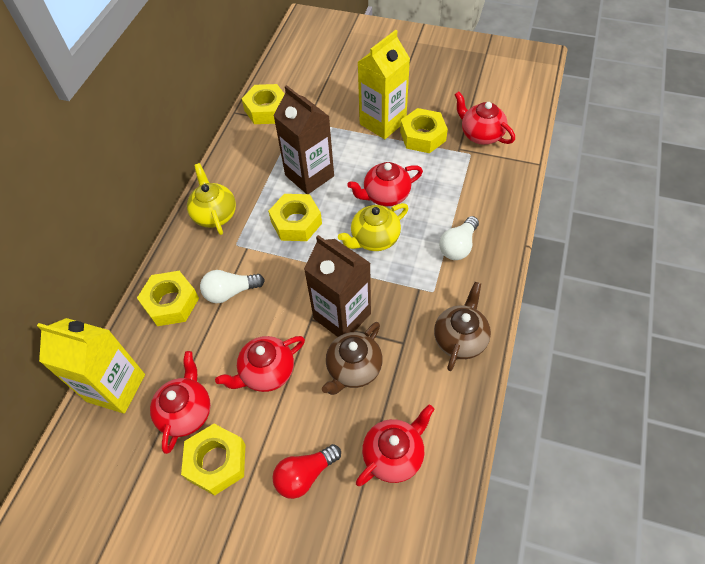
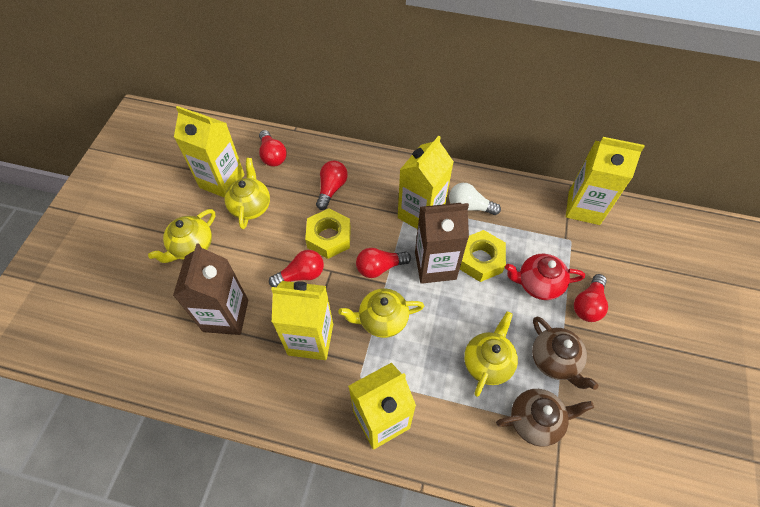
red light bulb: 1 -> 5
red teapot: 5 -> 1
white light bulb: 2 -> 1
yellow carton: 2 -> 5
yellow nut: 5 -> 2
yellow teapot: 2 -> 4

